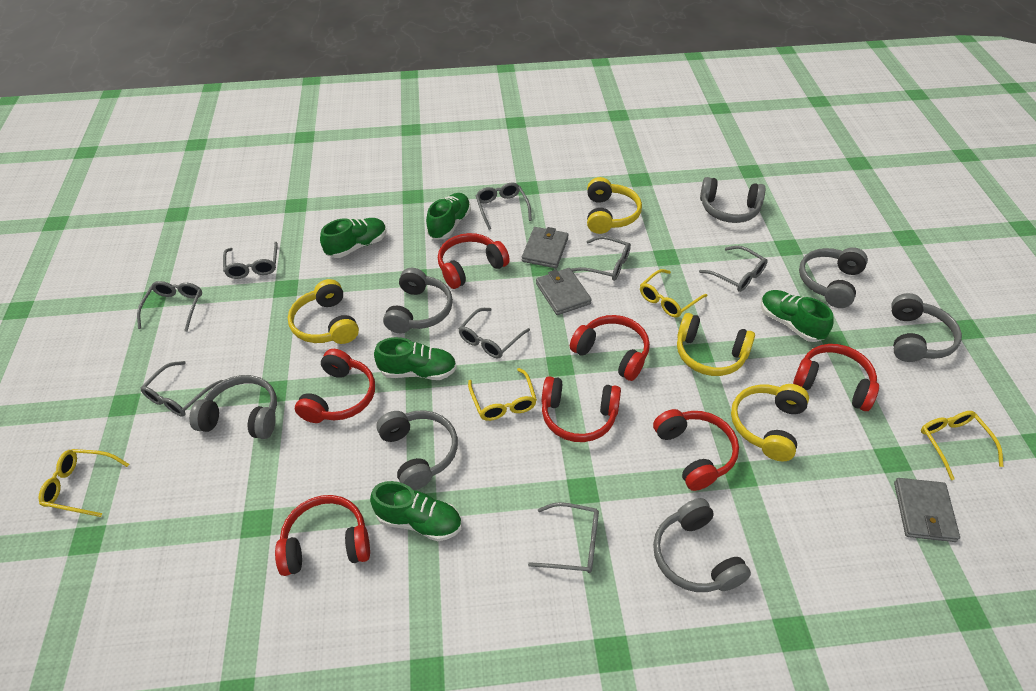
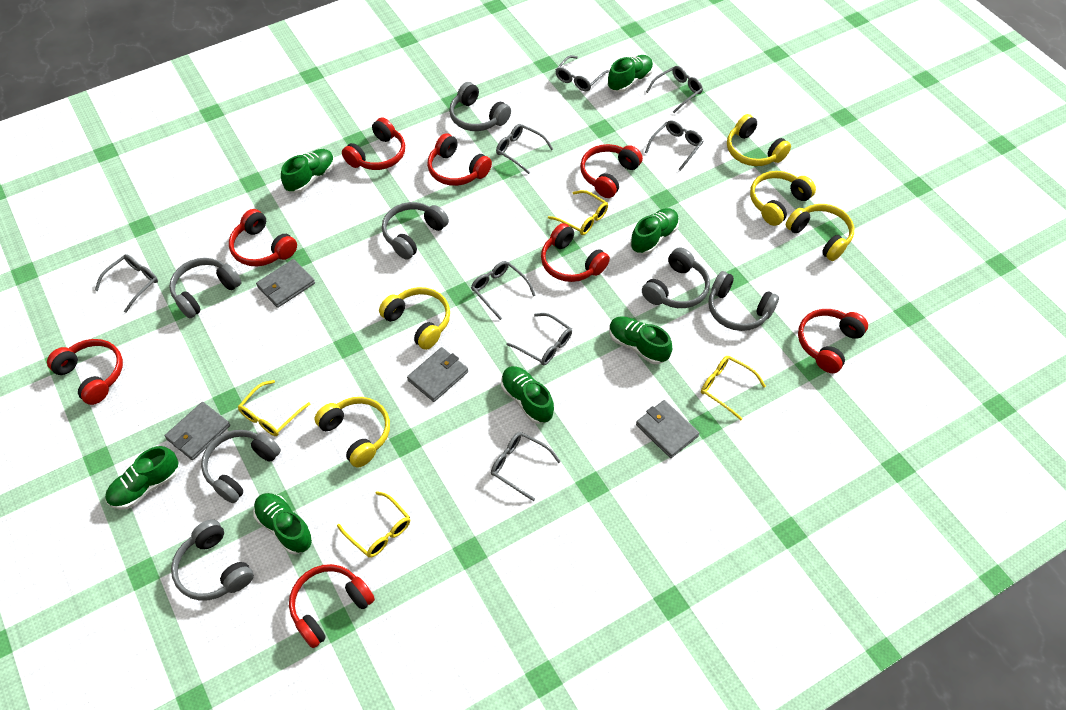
green shoe: 5 -> 7
grey wallet: 3 -> 4
red headphones: 7 -> 8
yellow headphones: 4 -> 5

